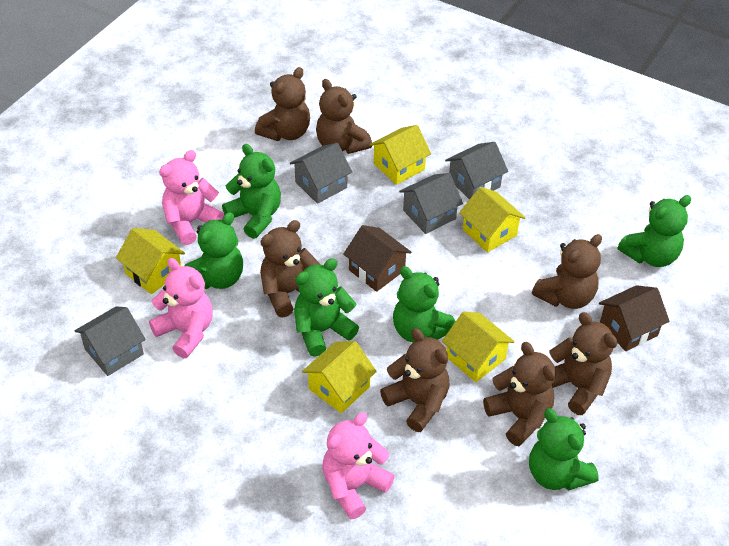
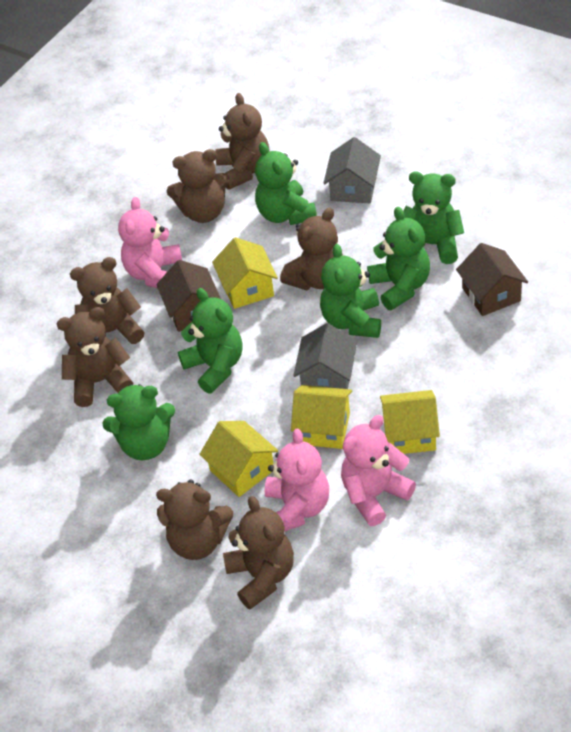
grey house: 4 -> 2
yellow house: 5 -> 4

